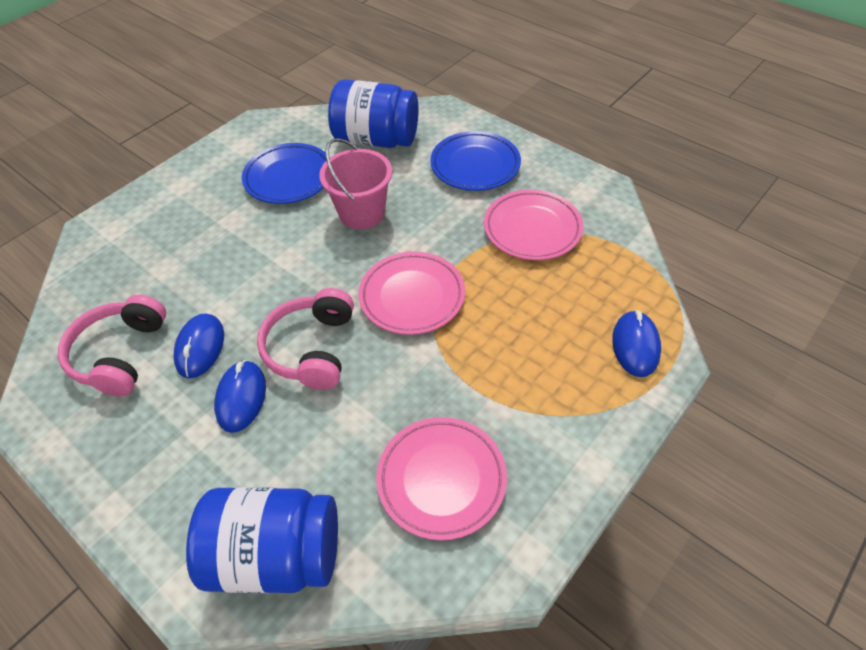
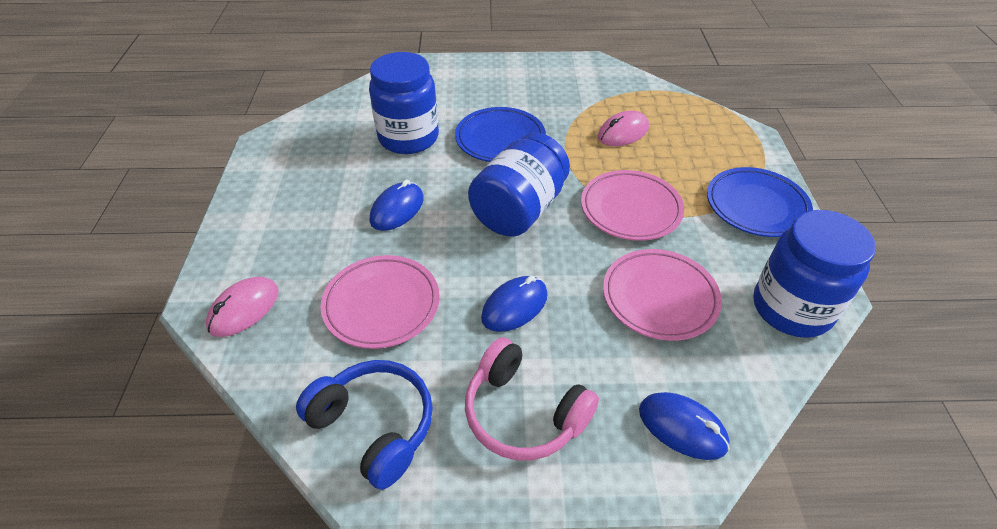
blue headphones: 0 -> 1
blue jar: 2 -> 3
pink bucket: 1 -> 0
pink headphones: 2 -> 1
pink mouse: 0 -> 2

